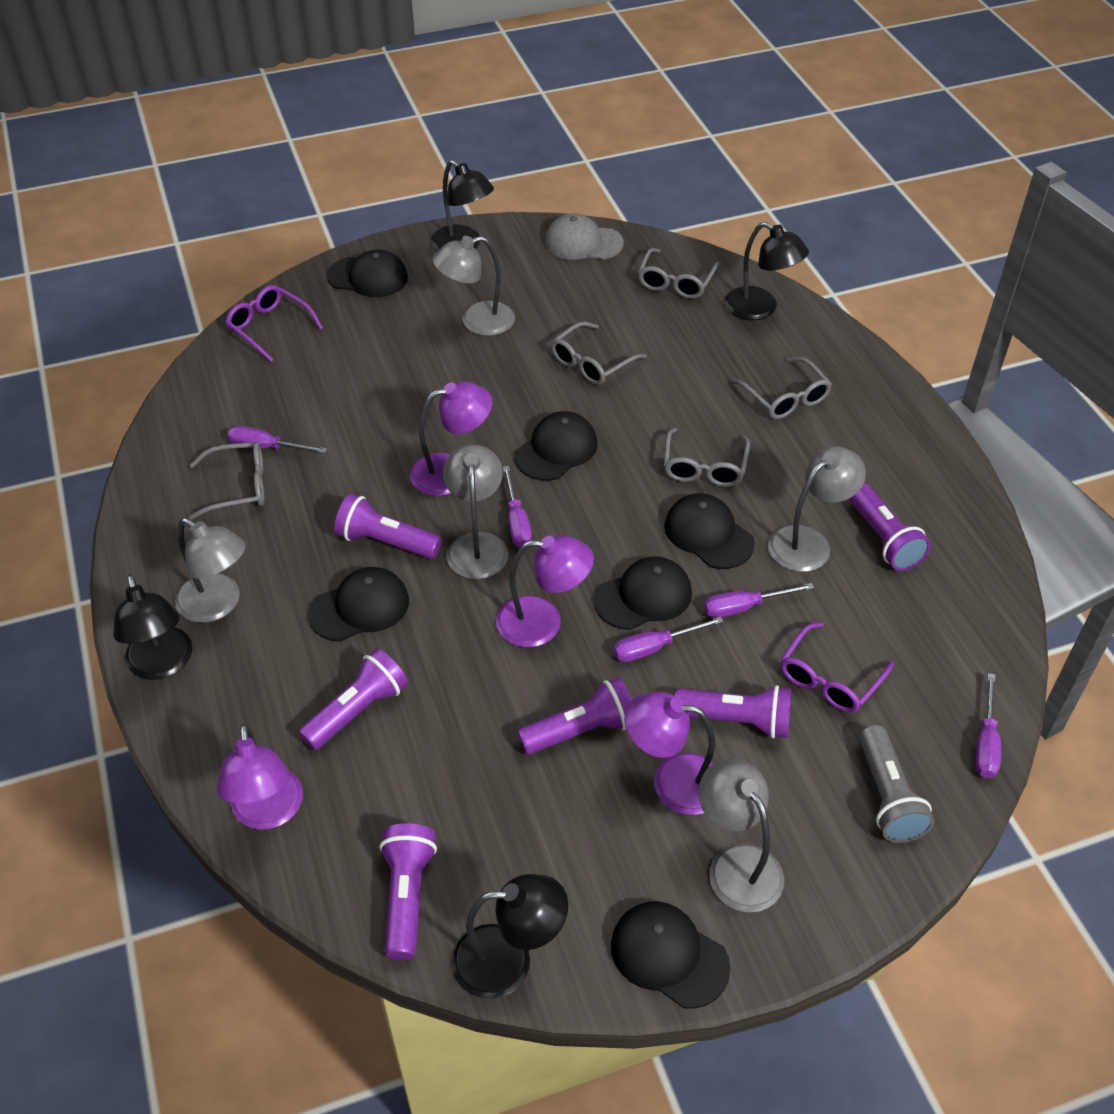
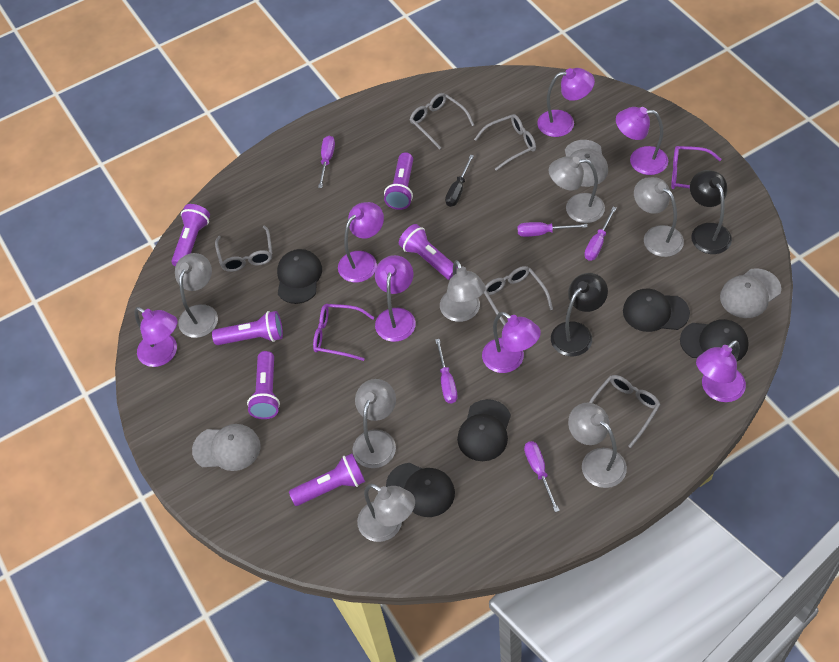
black cap: 6 -> 5
black lamp: 4 -> 2
black screwdriver: 0 -> 1
grey cap: 1 -> 3
grey flashlight: 1 -> 0
grey lamp: 5 -> 7
purple lamp: 4 -> 7

